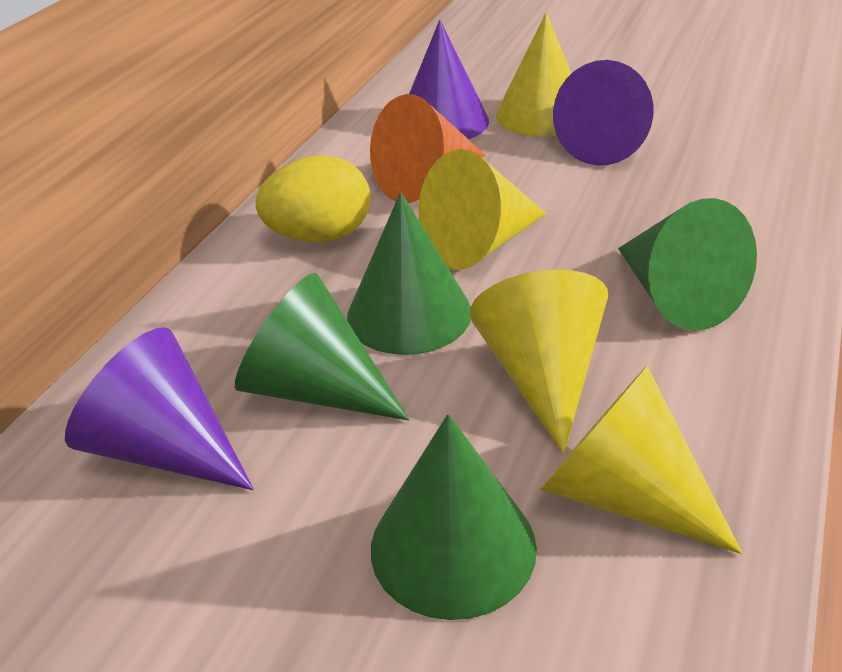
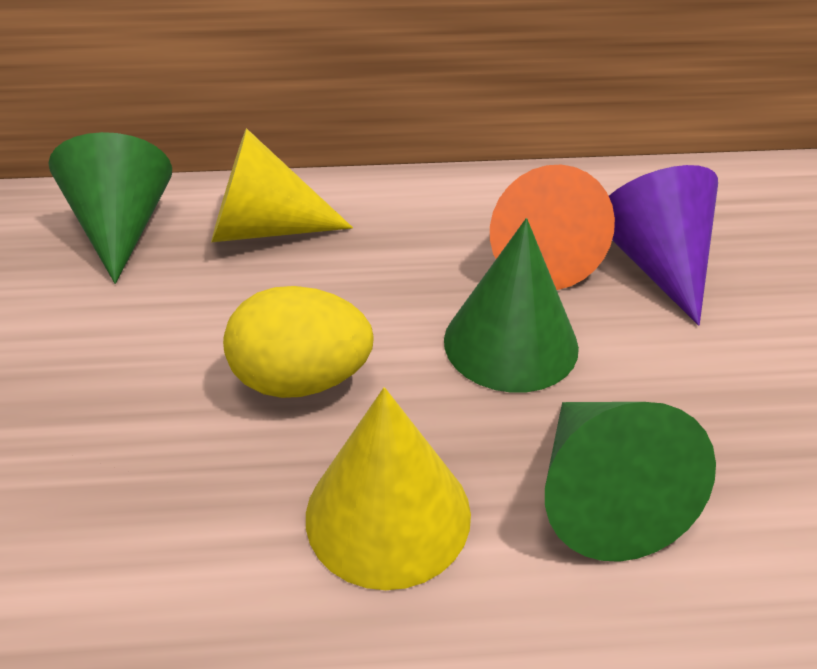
green cone: 4 -> 3
purple cone: 3 -> 1
yellow cone: 4 -> 2

